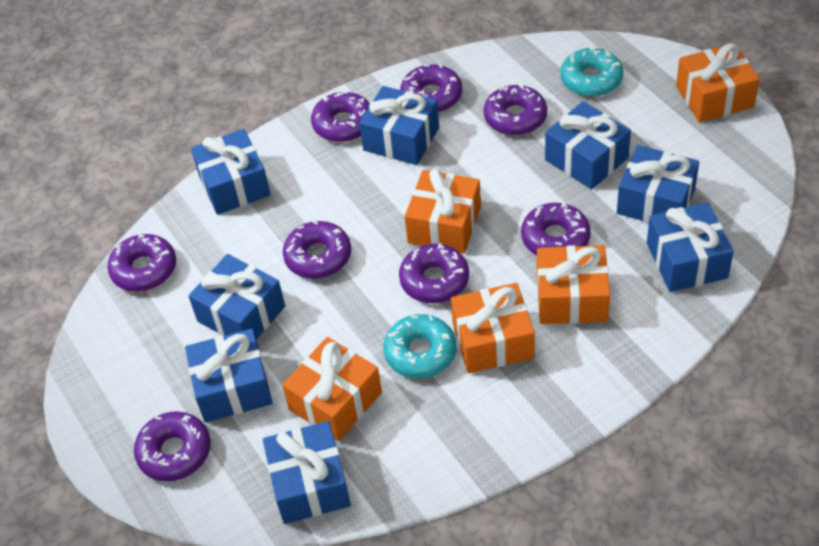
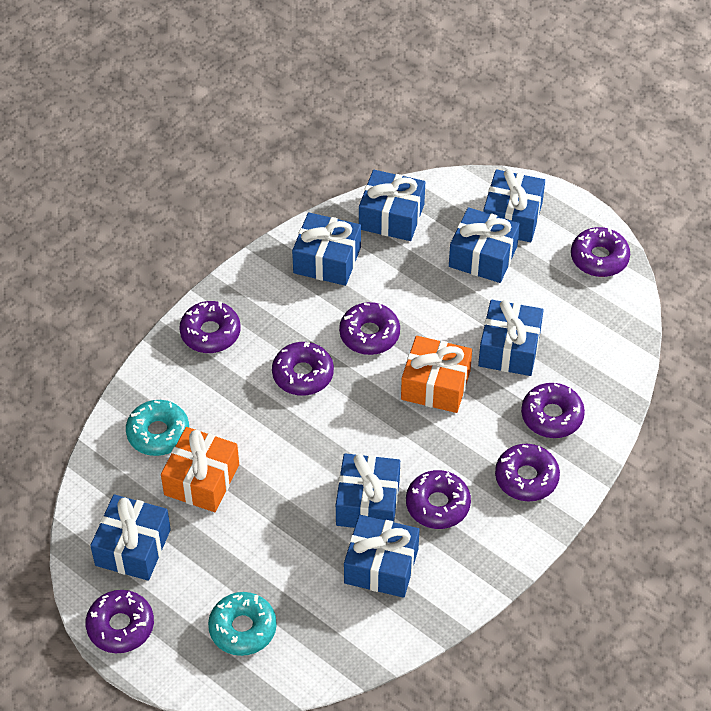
orange gift: 5 -> 2

